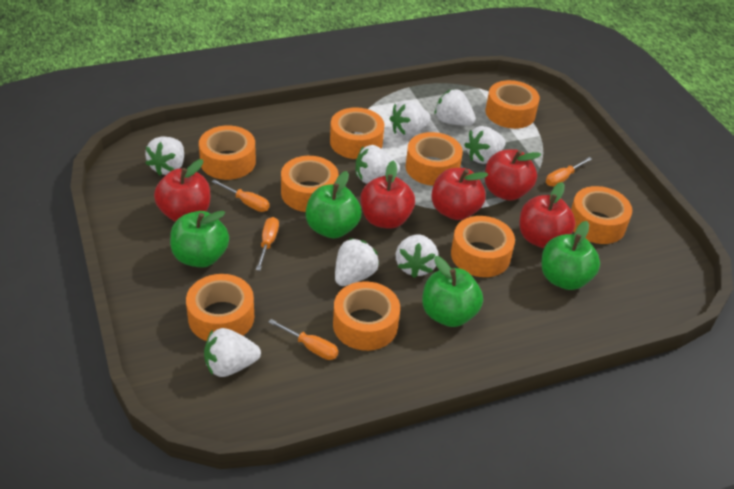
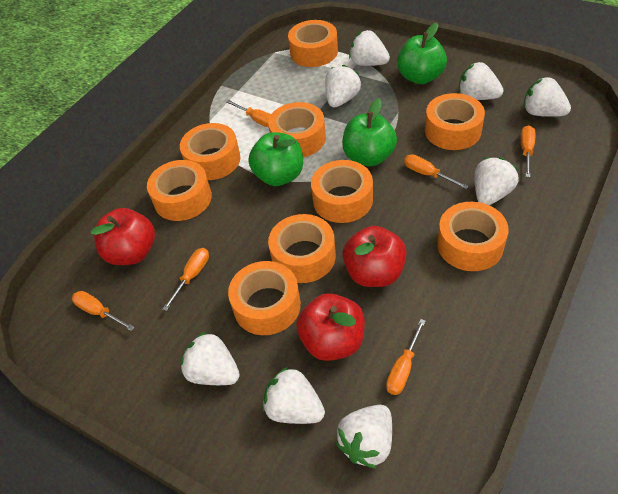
green apple: 4 -> 3
orange screwdriver: 4 -> 6
red apple: 5 -> 3

